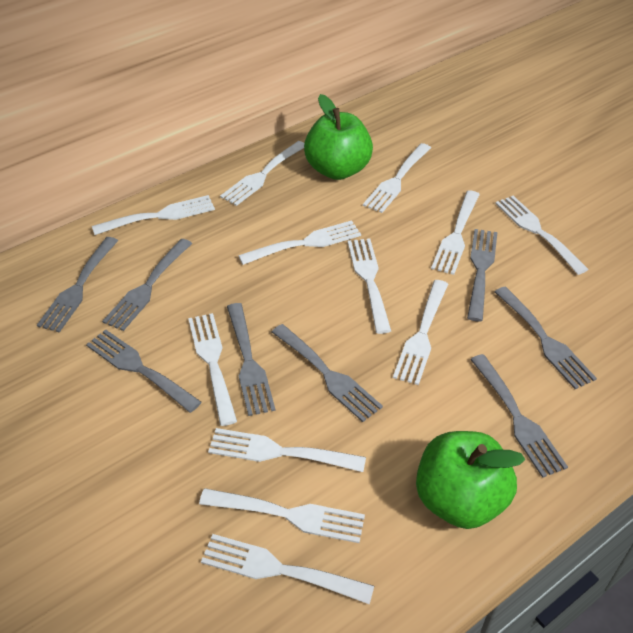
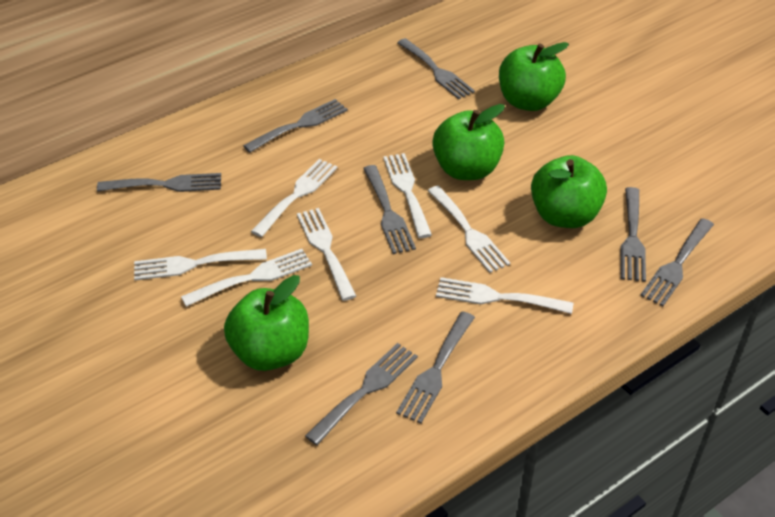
green apple: 2 -> 4
white fork: 12 -> 7

